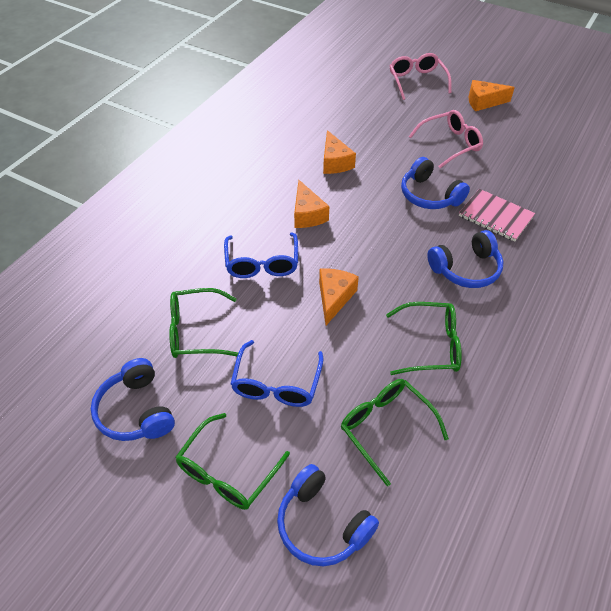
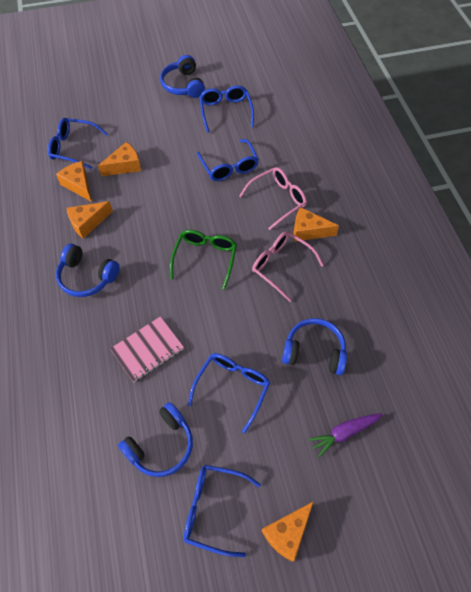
blue glasses: 2 -> 5
green glasses: 4 -> 1
orange cheese: 4 -> 5
purple carrot: 0 -> 1

